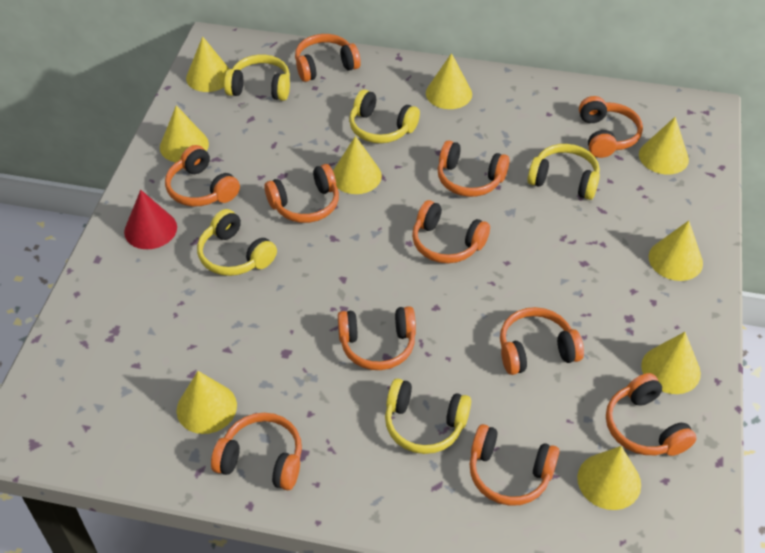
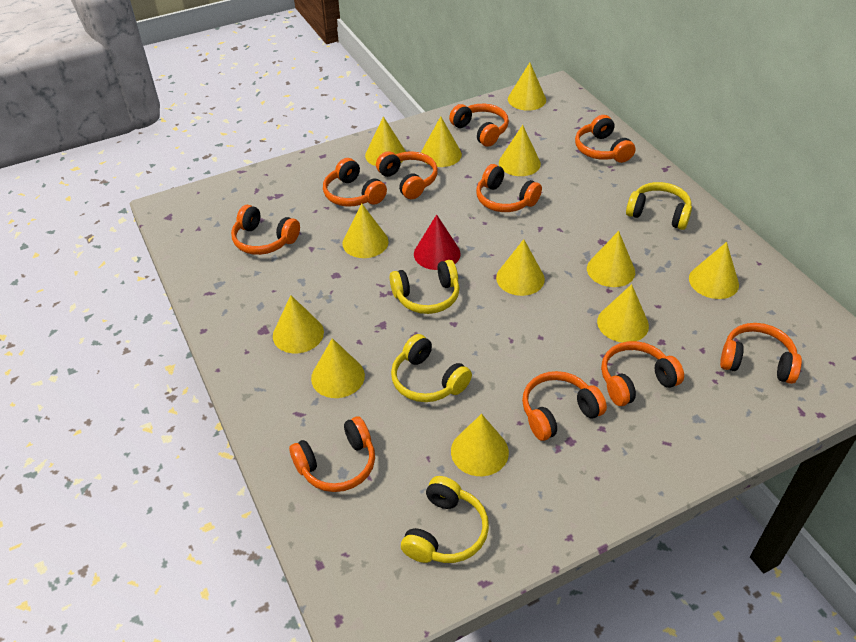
orange headphones: 11 -> 10
yellow cone: 9 -> 12
yellow headphones: 5 -> 4

